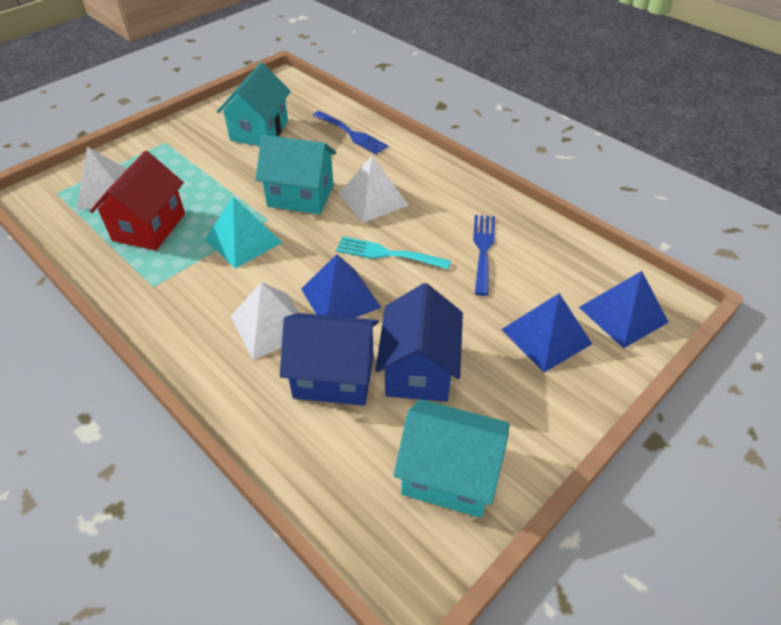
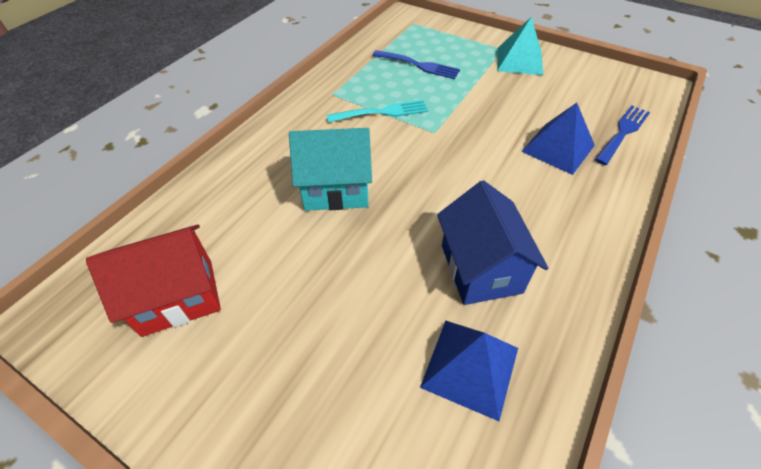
blue house: 2 -> 1
blue pyramid: 3 -> 2
turquoise house: 3 -> 1
white pyramid: 3 -> 0

